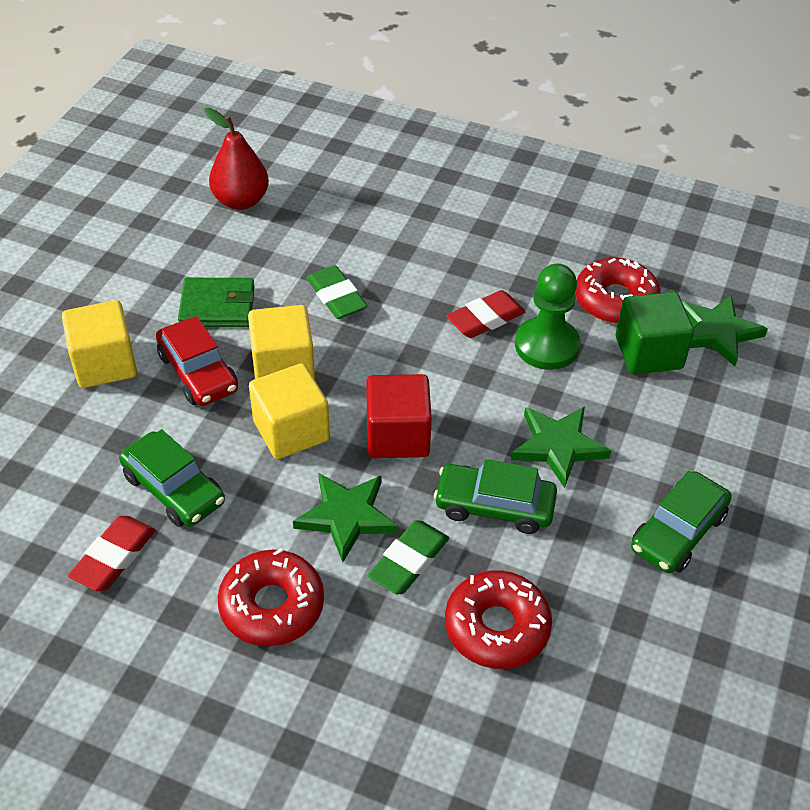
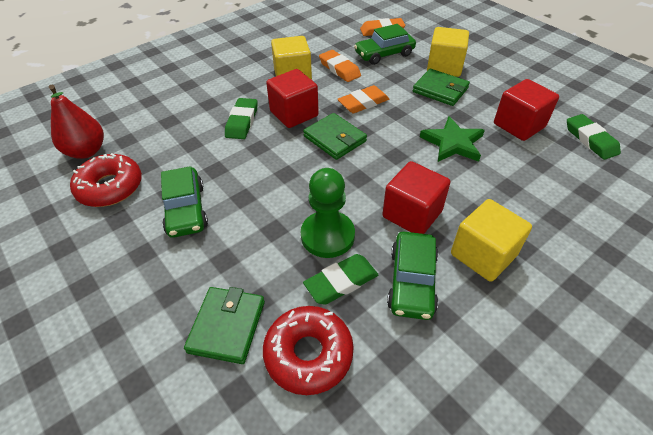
green cube: 1 -> 0
green eraser: 2 -> 3
green star: 3 -> 1
green wallet: 1 -> 3
orange eraser: 0 -> 3
red car: 1 -> 0
red cube: 1 -> 3
red donut: 3 -> 2
red eraser: 2 -> 0

